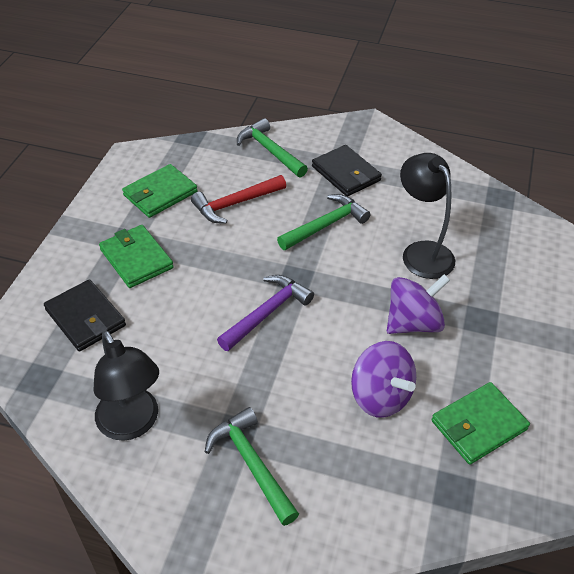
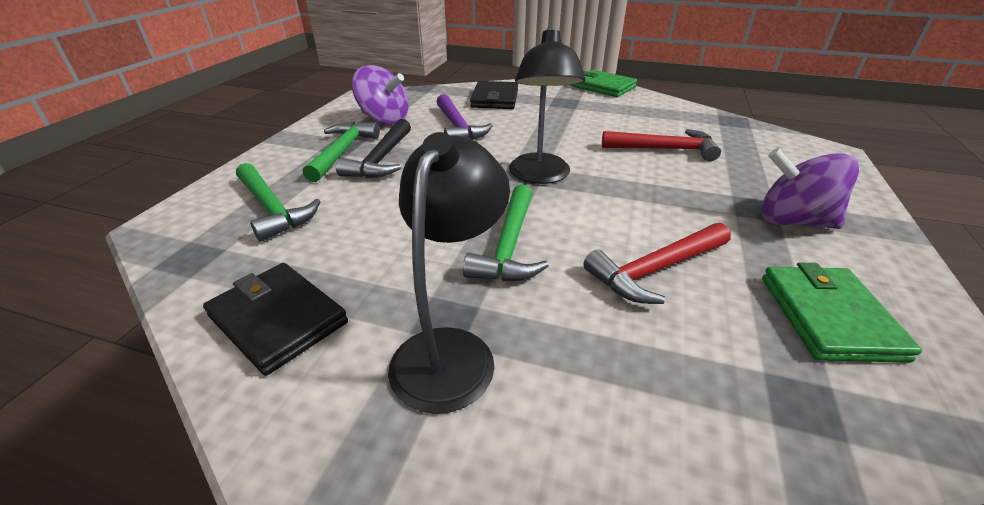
black hammer: 0 -> 1
green wallet: 3 -> 2
red hammer: 1 -> 2

